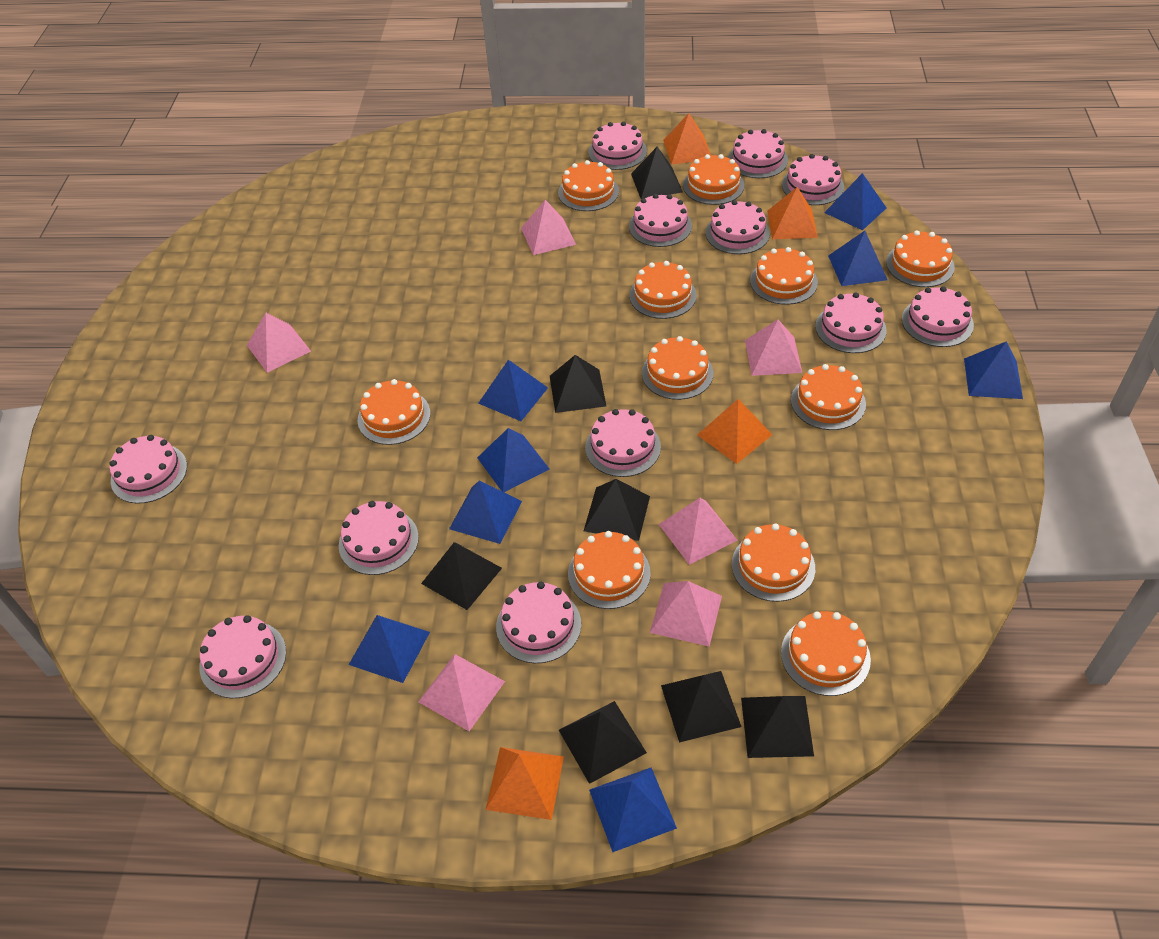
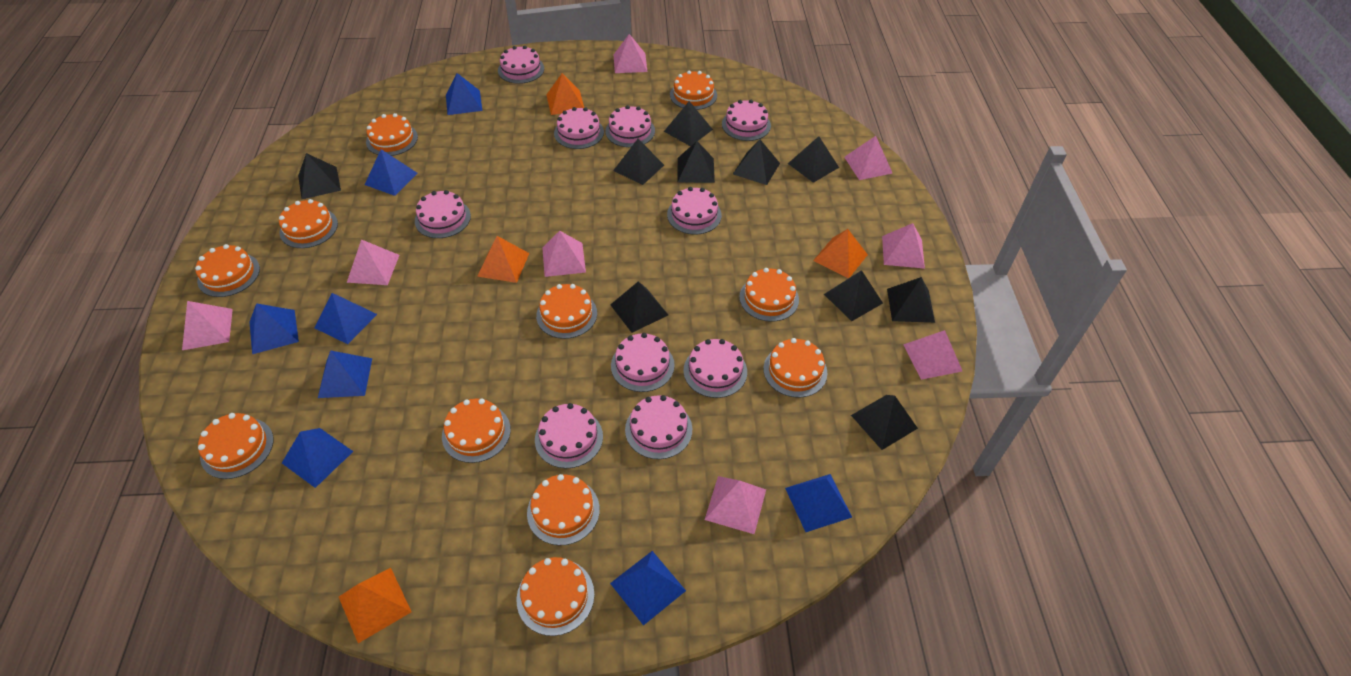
black pyramid: 7 -> 10
pink cake: 12 -> 10
pink pyramid: 6 -> 8

